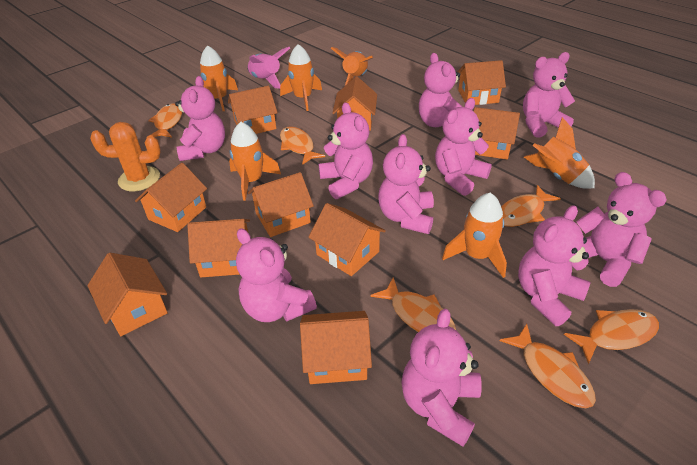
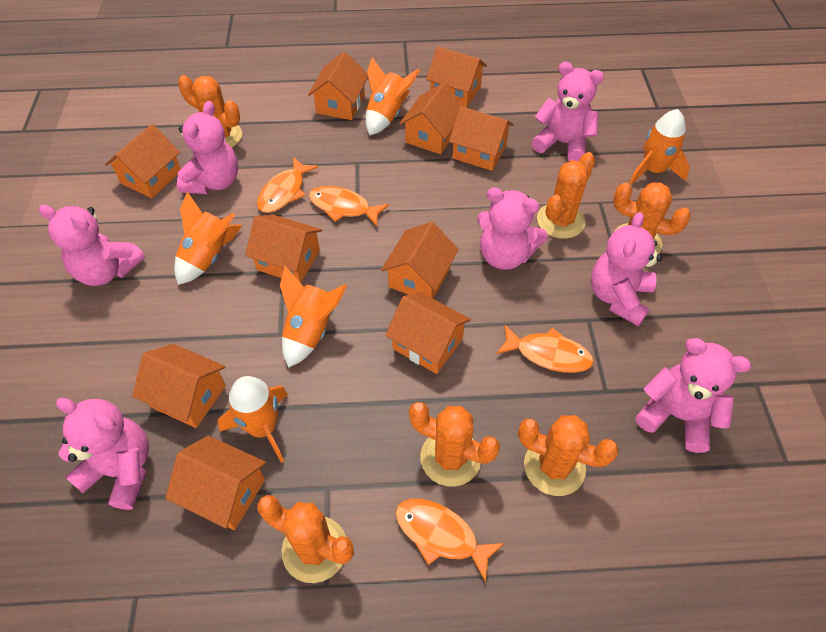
orange cactus: 1 -> 6
orange fish: 6 -> 4
orange rocket: 6 -> 5
pink rocket: 1 -> 0
pink teddy bear: 10 -> 7

